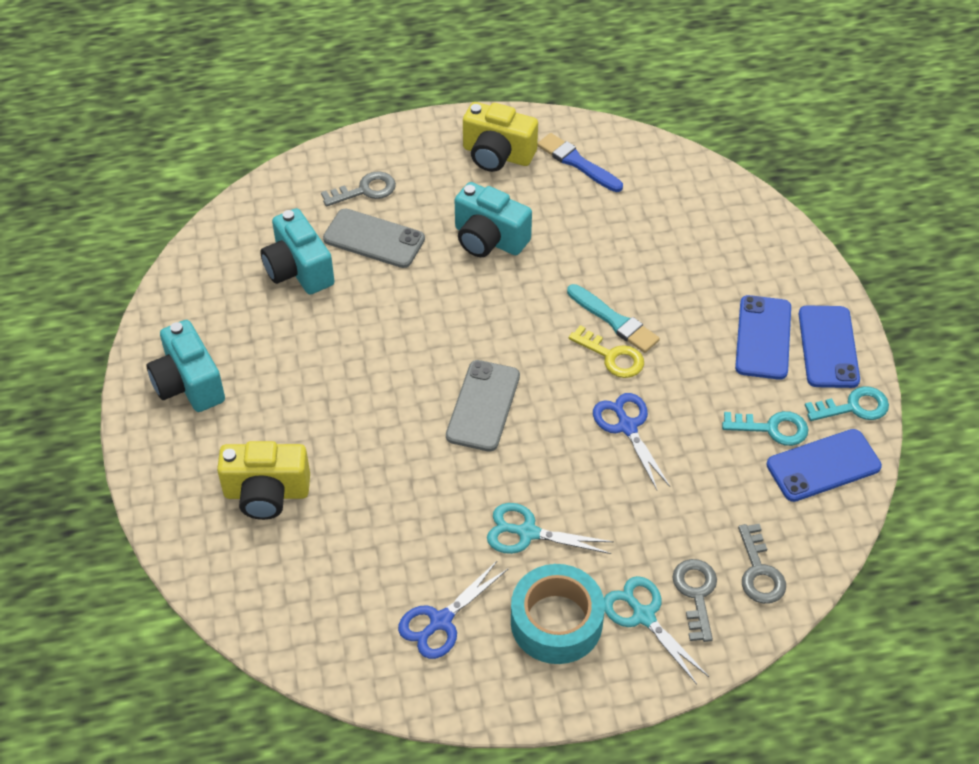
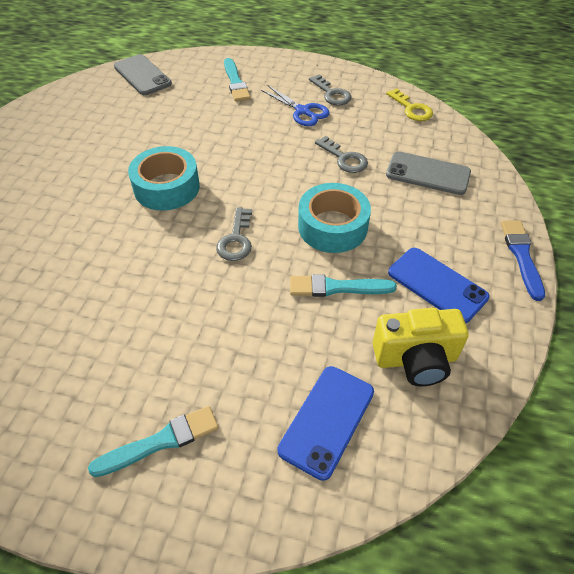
blue phone: 3 -> 2
blue scissors: 2 -> 1
turquoise brush: 1 -> 3
turquoise camera: 3 -> 0
turquoise key: 2 -> 0
turquoise scissors: 2 -> 0
turquoise tape: 1 -> 2
yellow camera: 2 -> 1

